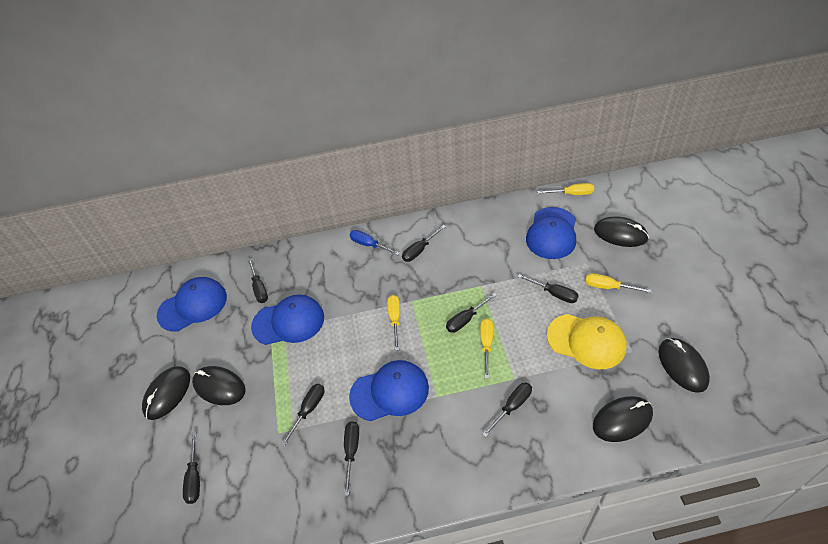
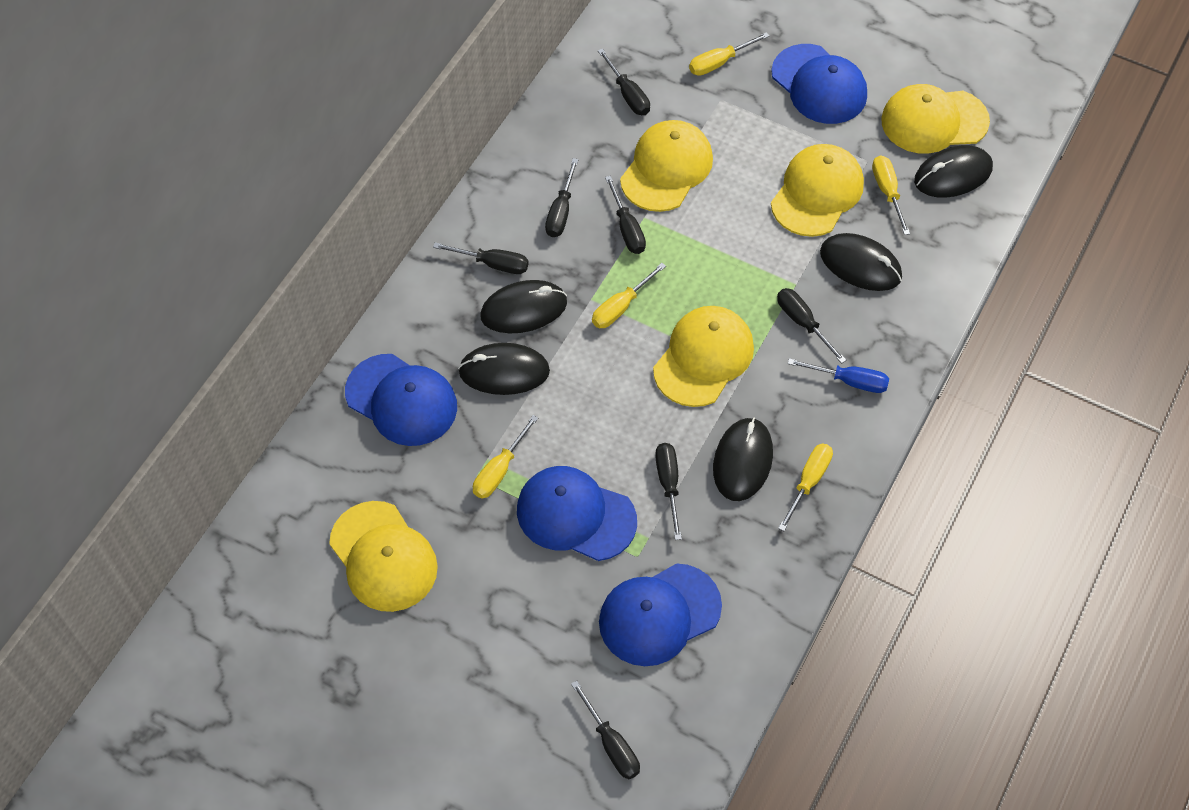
black screwdriver: 8 -> 7
yellow cap: 1 -> 5
yellow screwdriver: 4 -> 5

